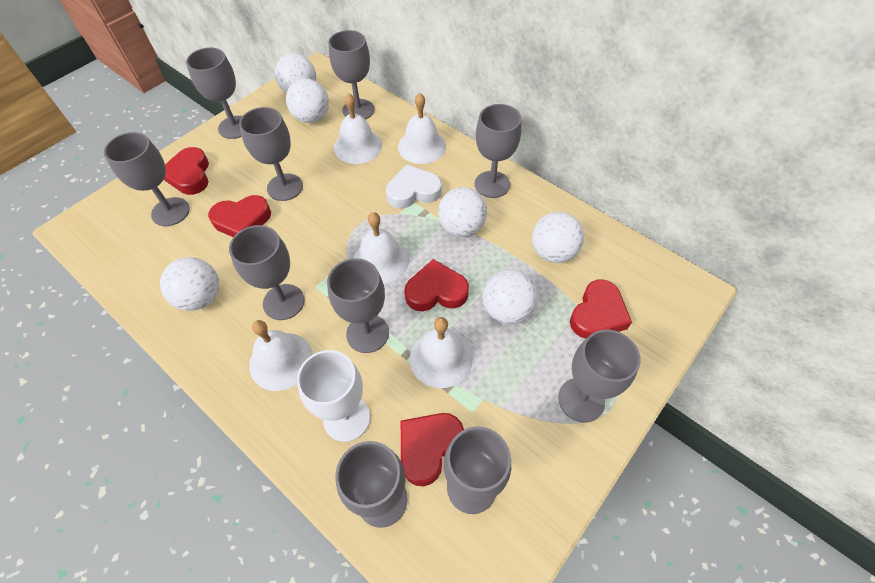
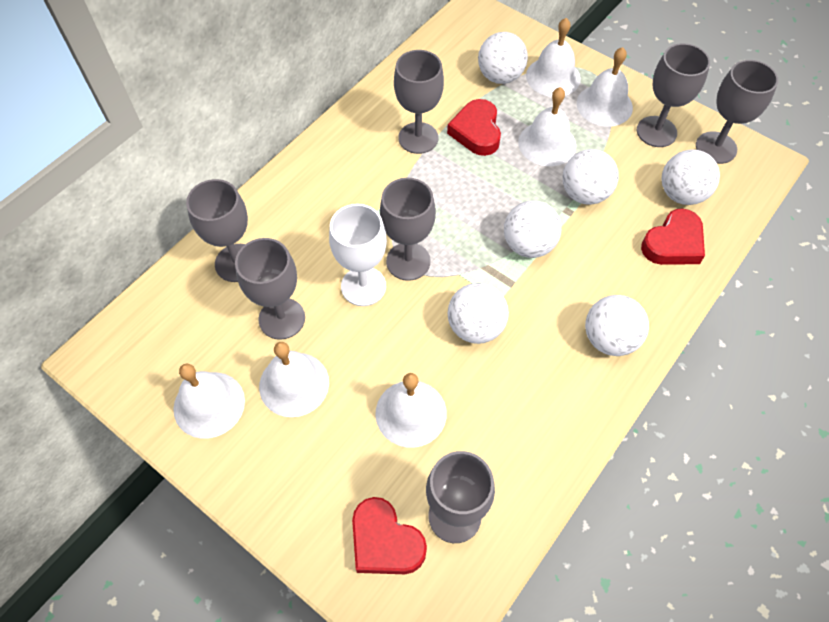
grey goblet: 10 -> 7
red heart: 5 -> 3
white bell: 5 -> 6
white heart: 1 -> 0

